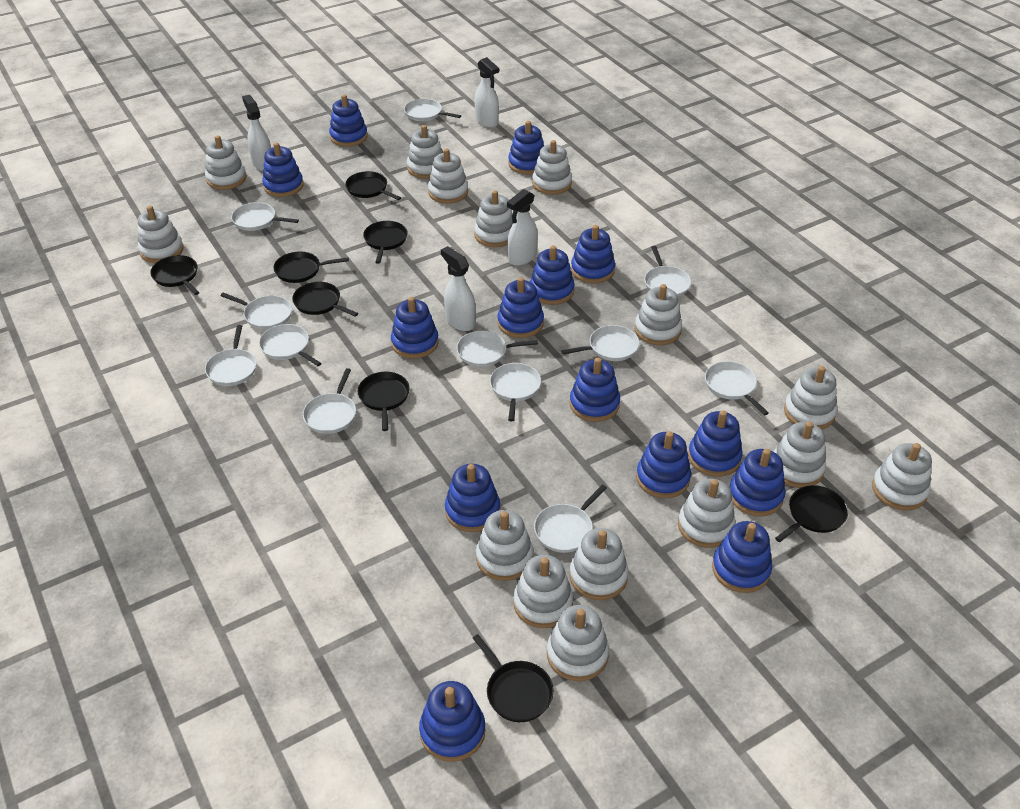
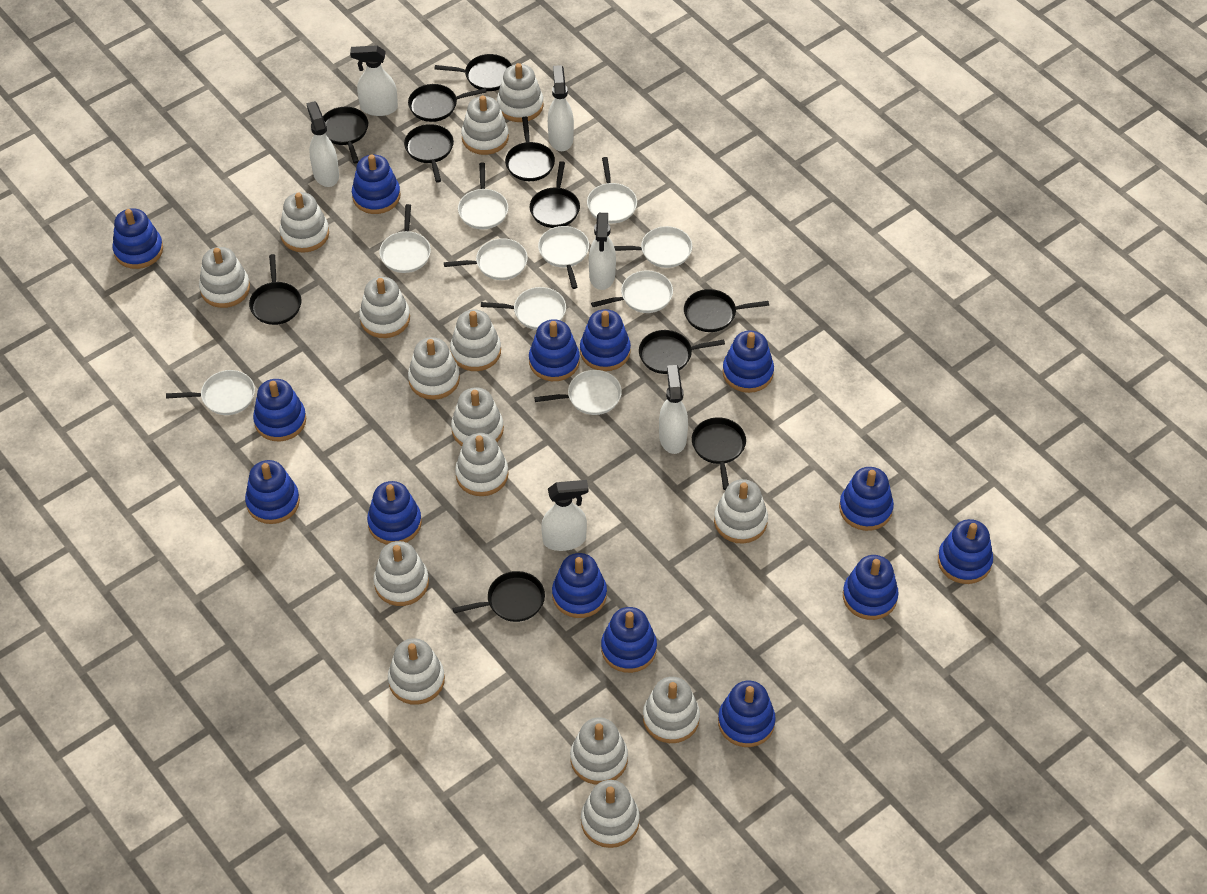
black pan: 8 -> 11
white pan: 12 -> 10
white spray bottle: 4 -> 6

